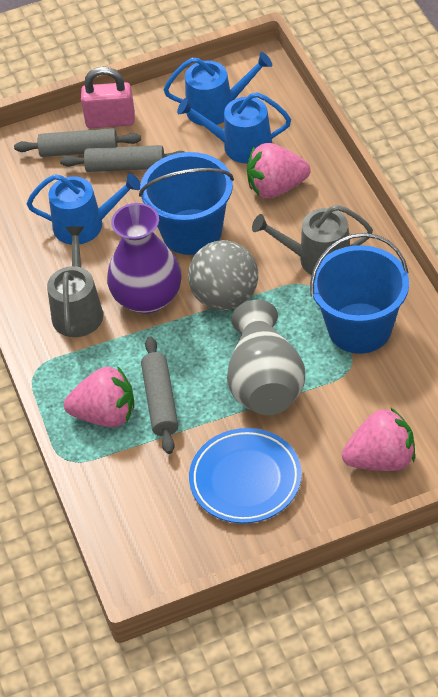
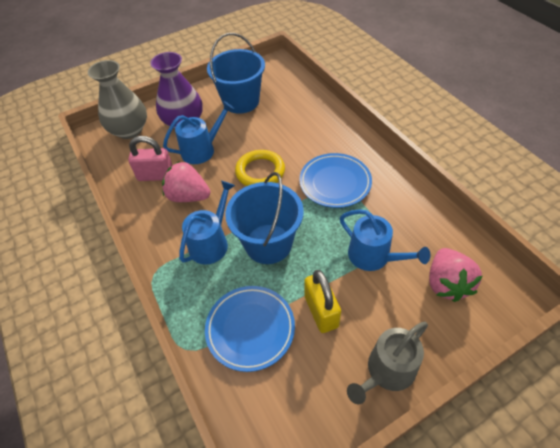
blue plate: 1 -> 2
grey ball: 1 -> 0
grey rolling pin: 3 -> 0
grey watering can: 2 -> 1
pink strawberry: 3 -> 2
yellow padlock: 0 -> 1
yellow ring: 0 -> 1

